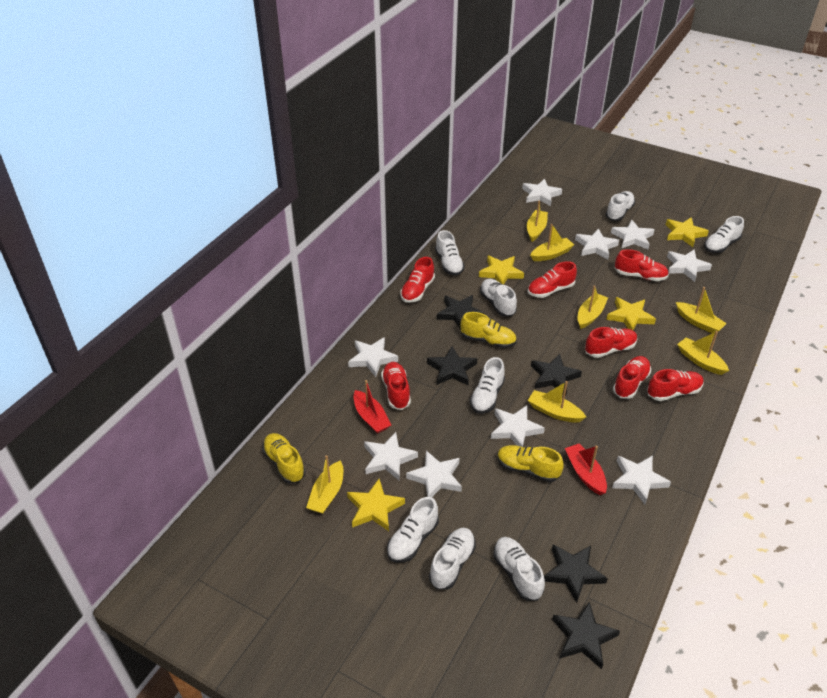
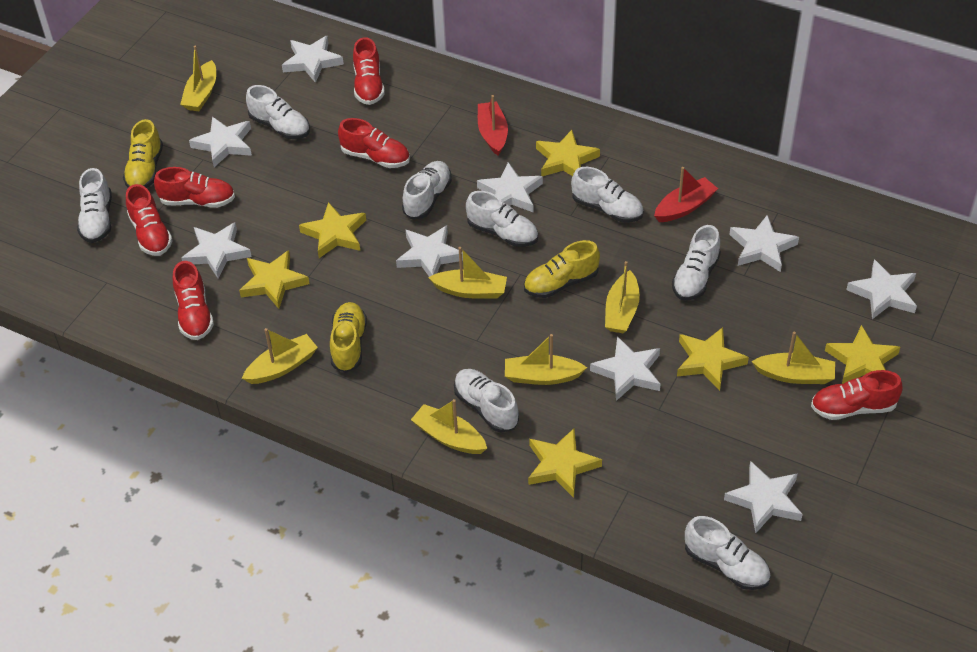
black star: 5 -> 0
red shoe: 7 -> 6
yellow star: 4 -> 6

